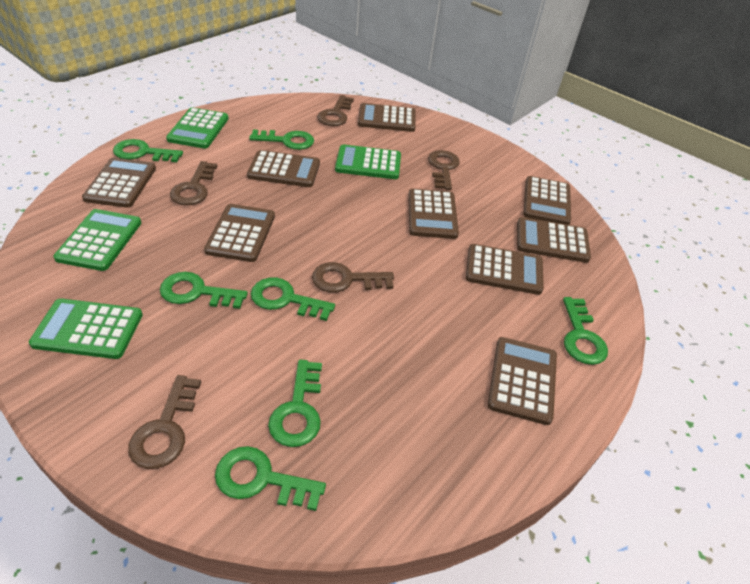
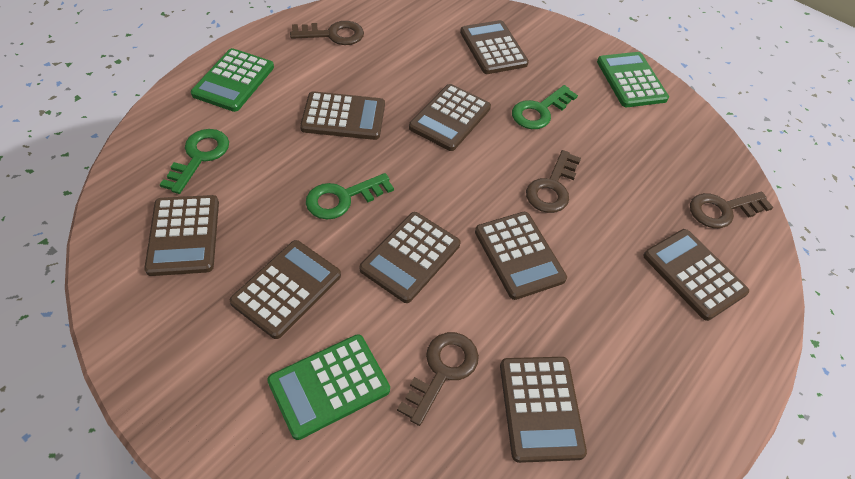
brown key: 5 -> 4
green calculator: 4 -> 3
green key: 7 -> 3

